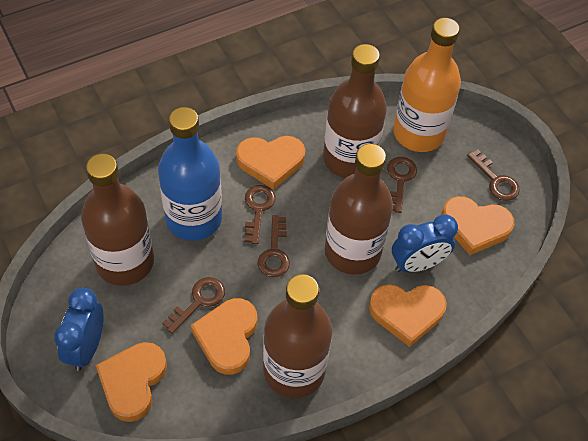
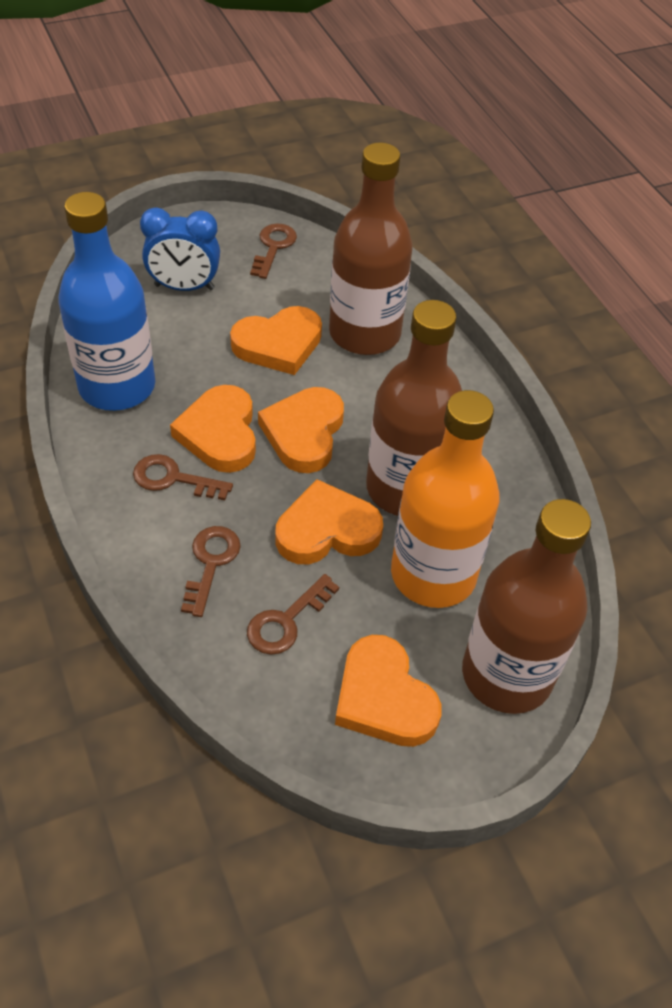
blue clock: 2 -> 1
brown bottle: 4 -> 3
brown key: 5 -> 4

